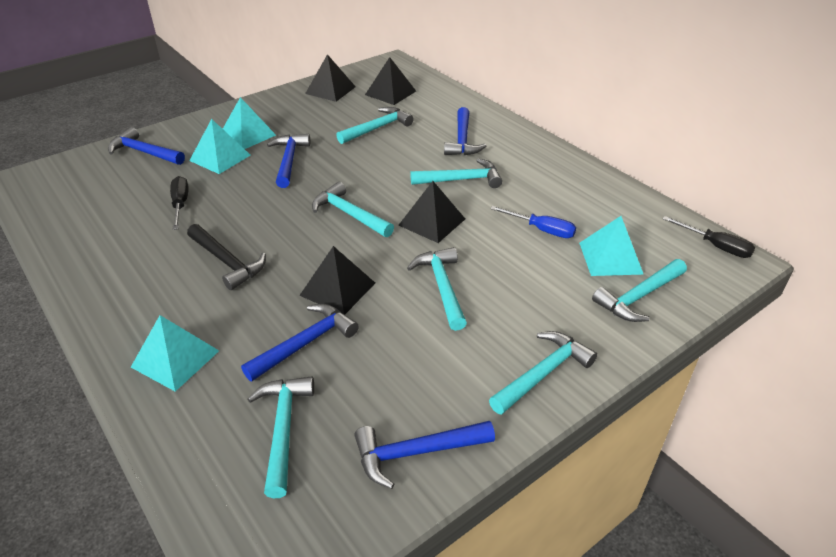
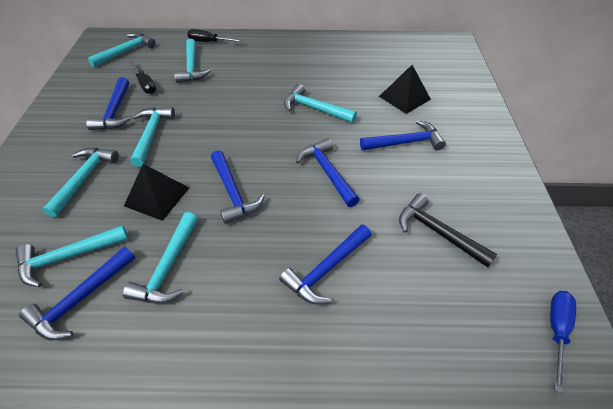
black pyramid: 4 -> 2
blue hammer: 5 -> 6
turquoise pyramid: 4 -> 0

